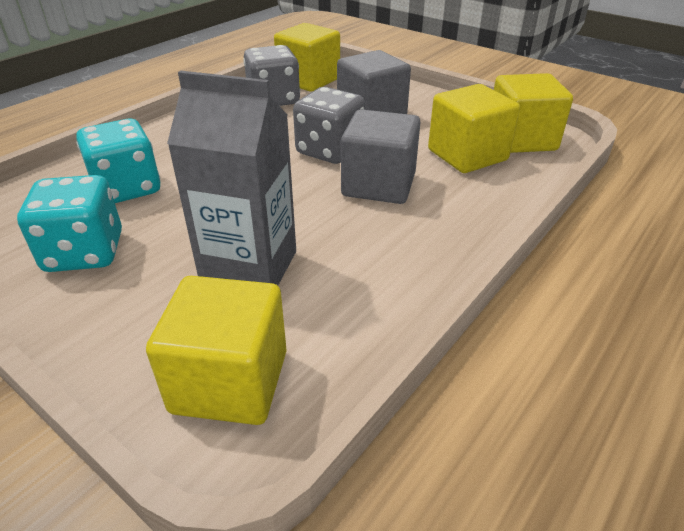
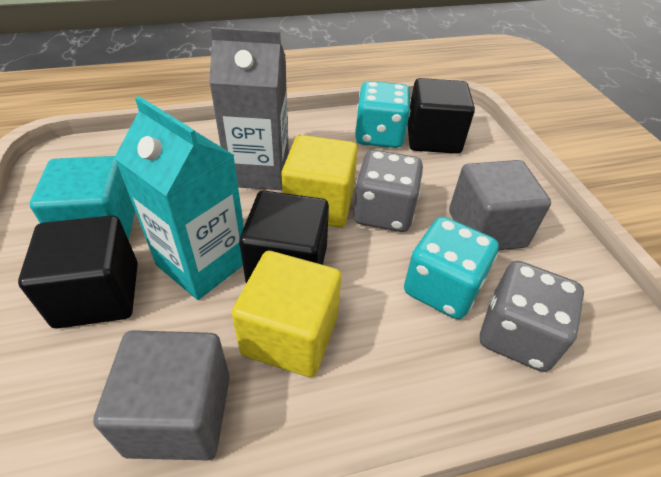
black cube: 0 -> 3
turquoise carton: 0 -> 1
turquoise cube: 0 -> 1
yellow cube: 4 -> 2

